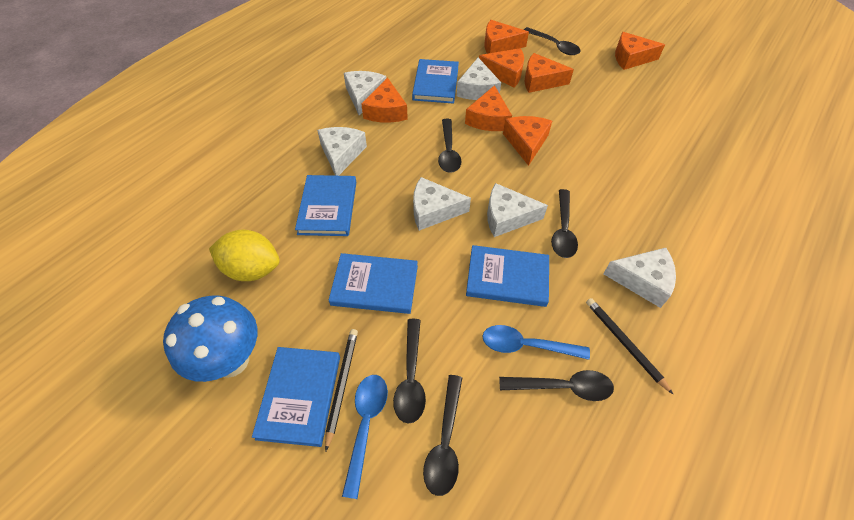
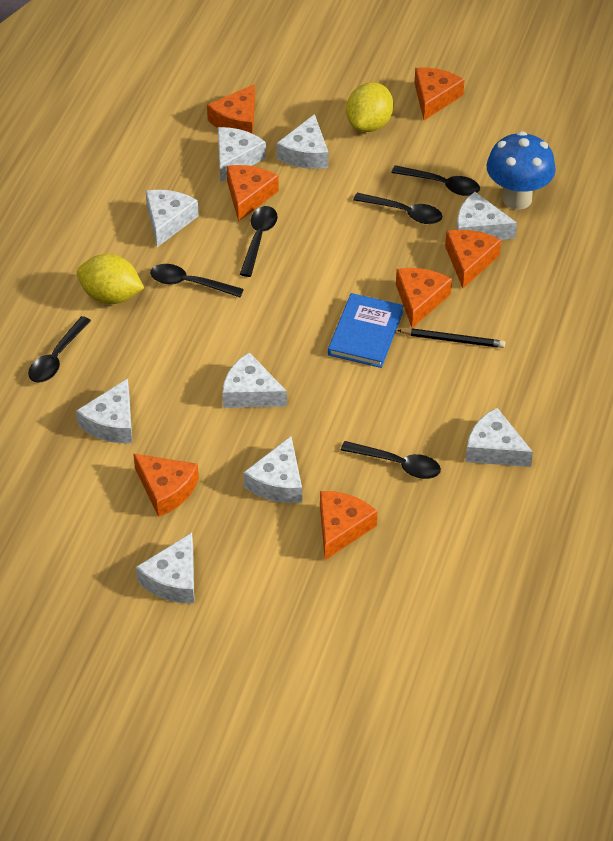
black pencil: 2 -> 1
blue book: 5 -> 1
blue spoon: 2 -> 0
white cheese: 6 -> 9
yellow lemon: 1 -> 2

